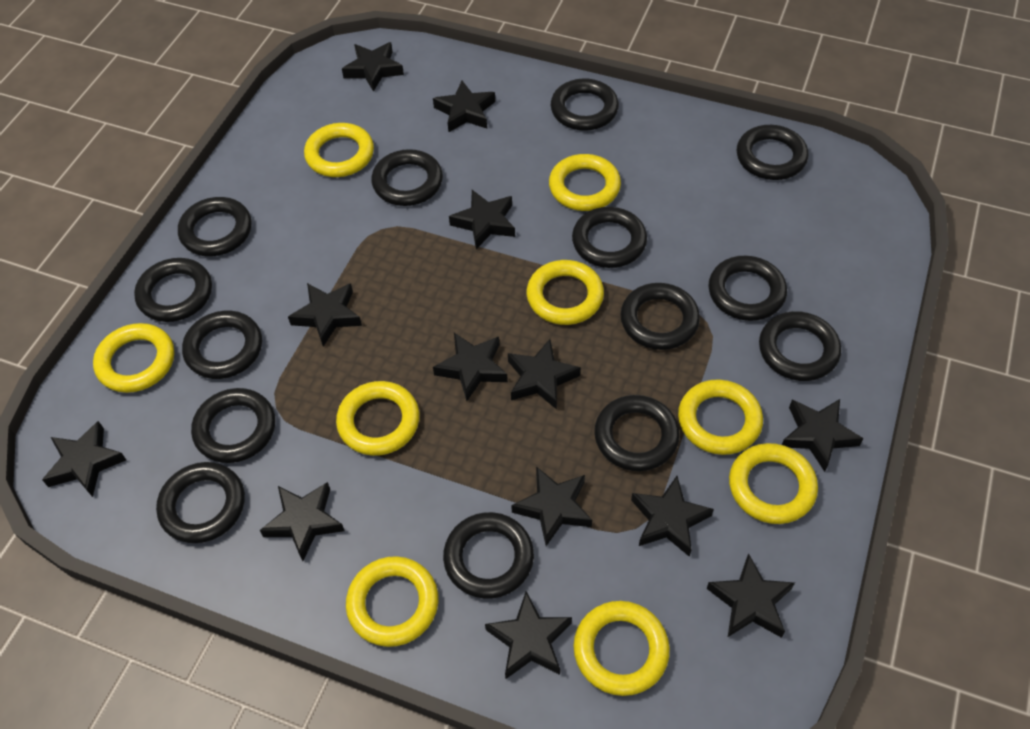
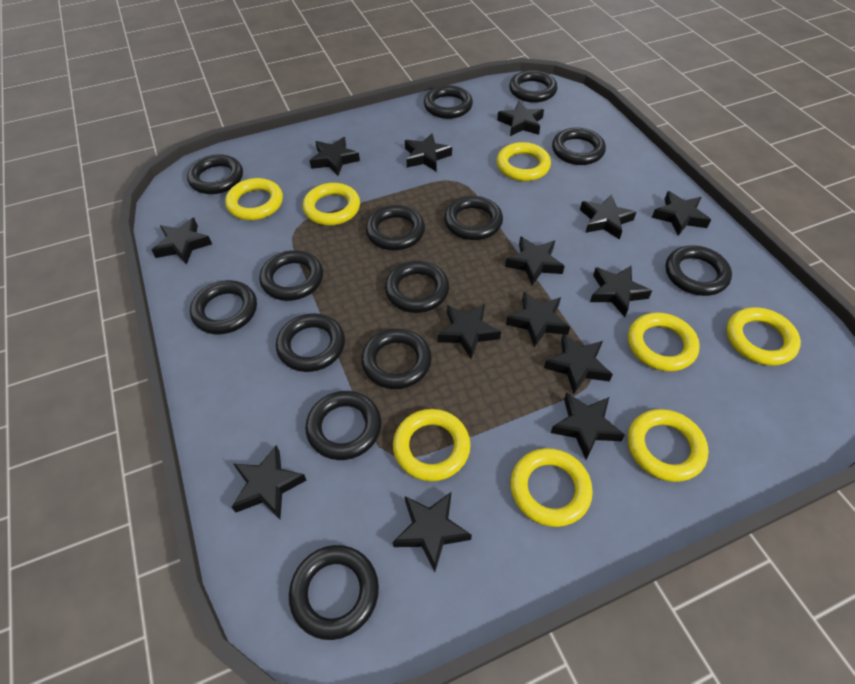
black star: 13 -> 14
yellow ring: 9 -> 8

